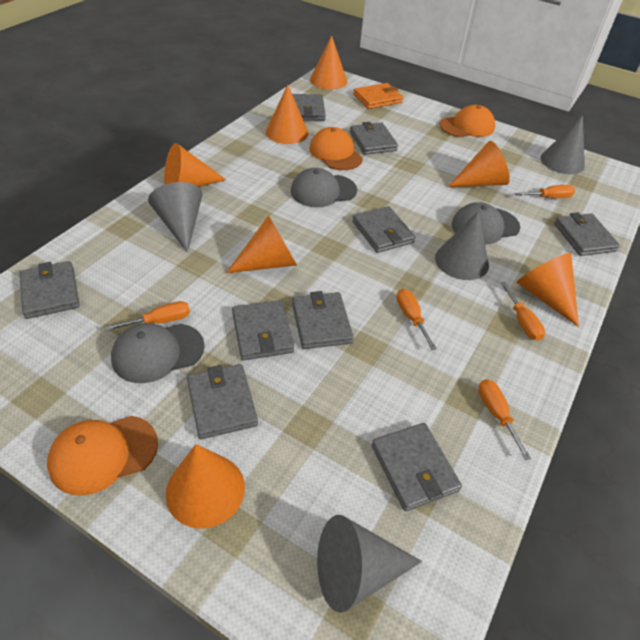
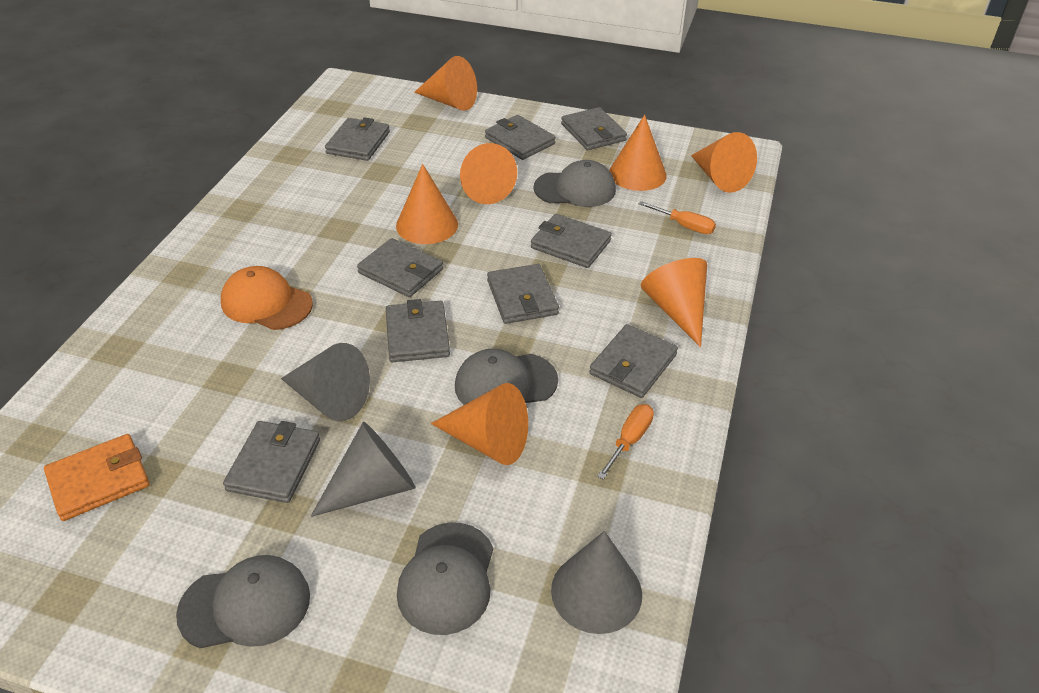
grey cap: 3 -> 4
grey cone: 4 -> 3
orange cap: 3 -> 1
orange screwdriver: 5 -> 2

